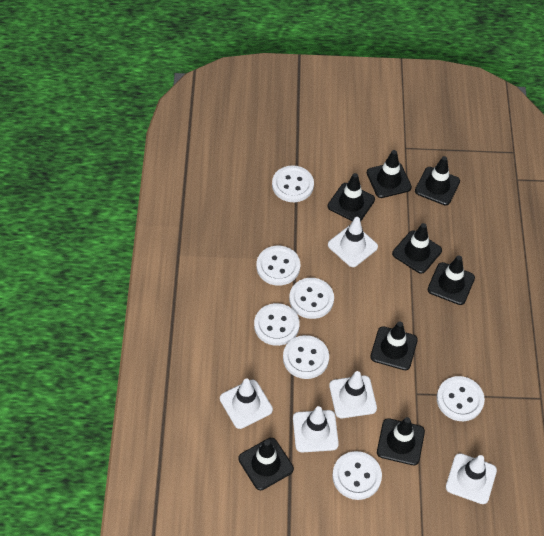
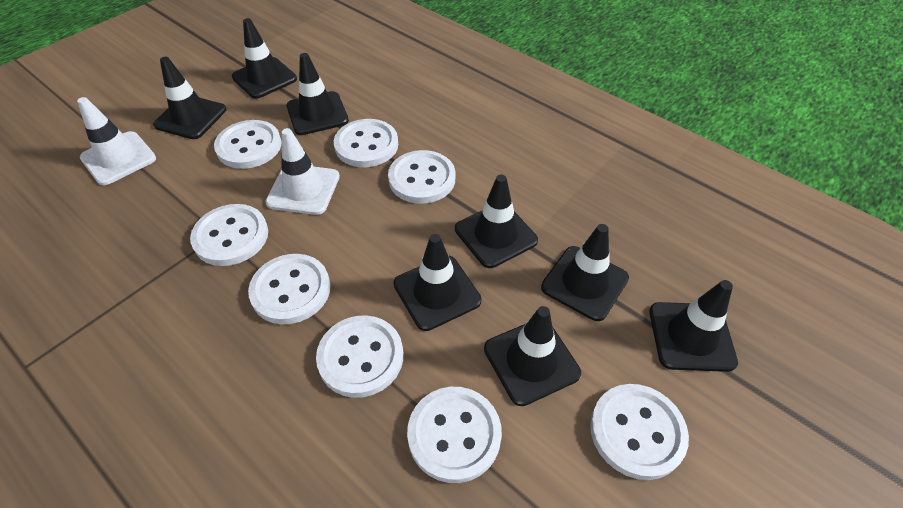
white button: 7 -> 8
white traffic cone: 5 -> 2

